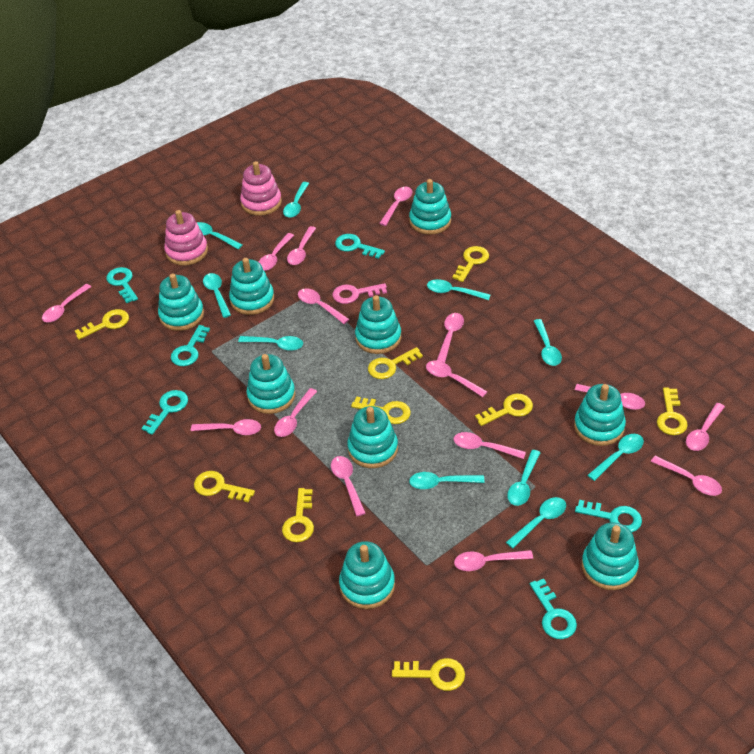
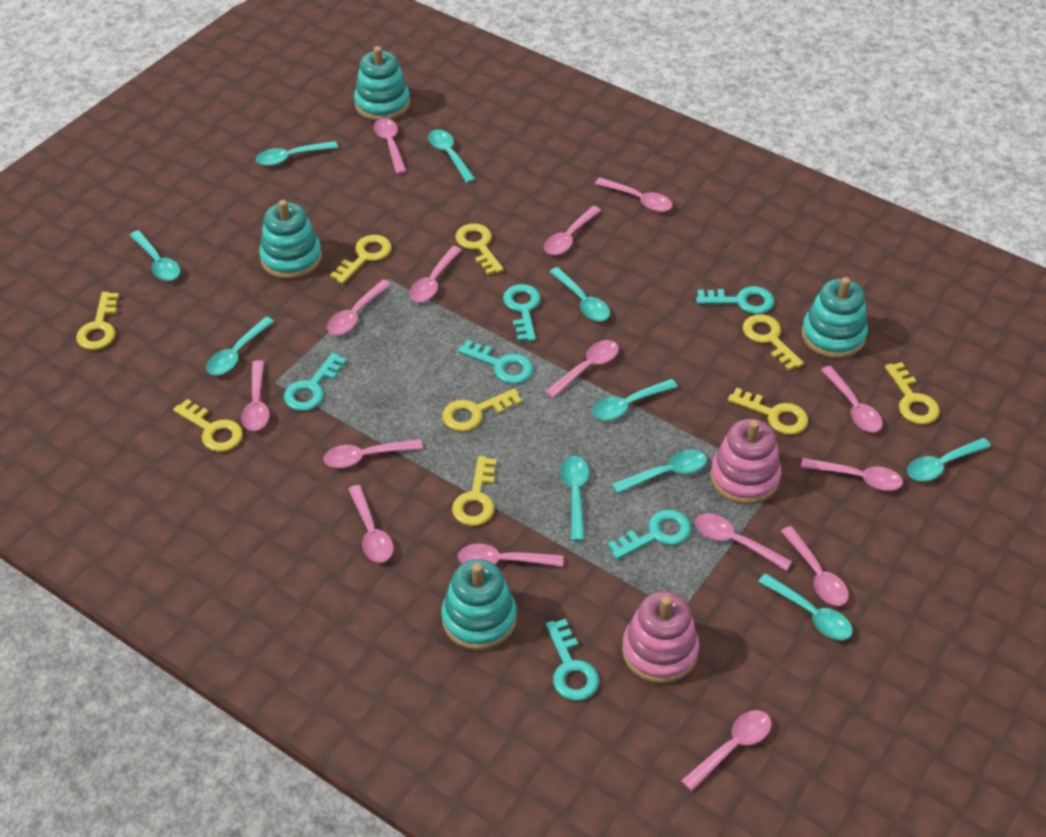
pink key: 1 -> 0
turquoise stacking toy: 9 -> 4

